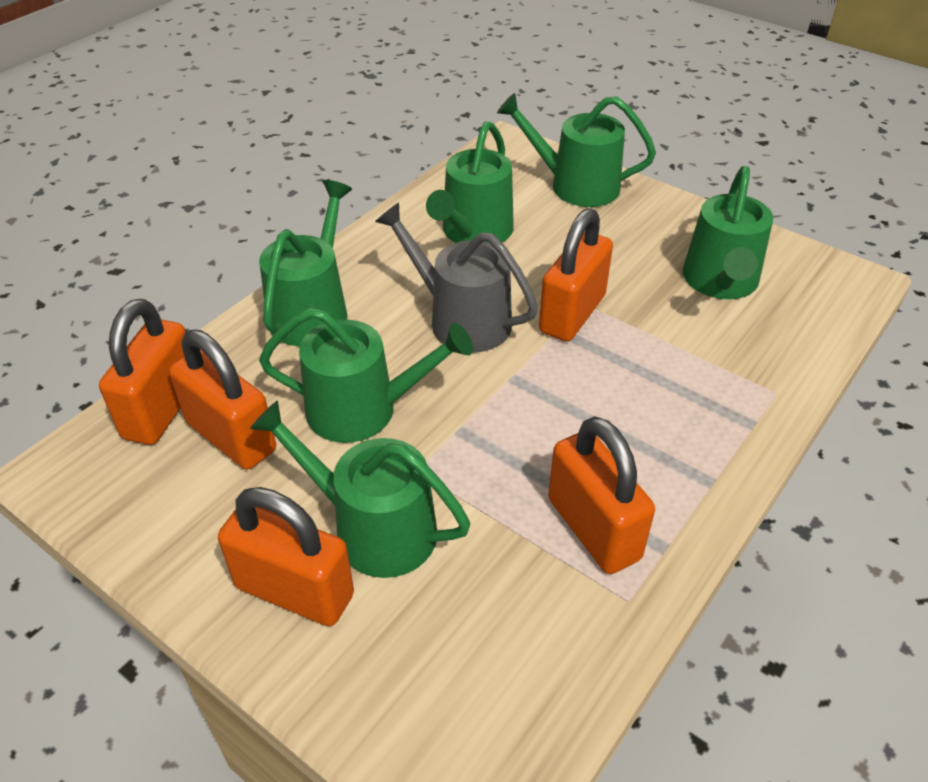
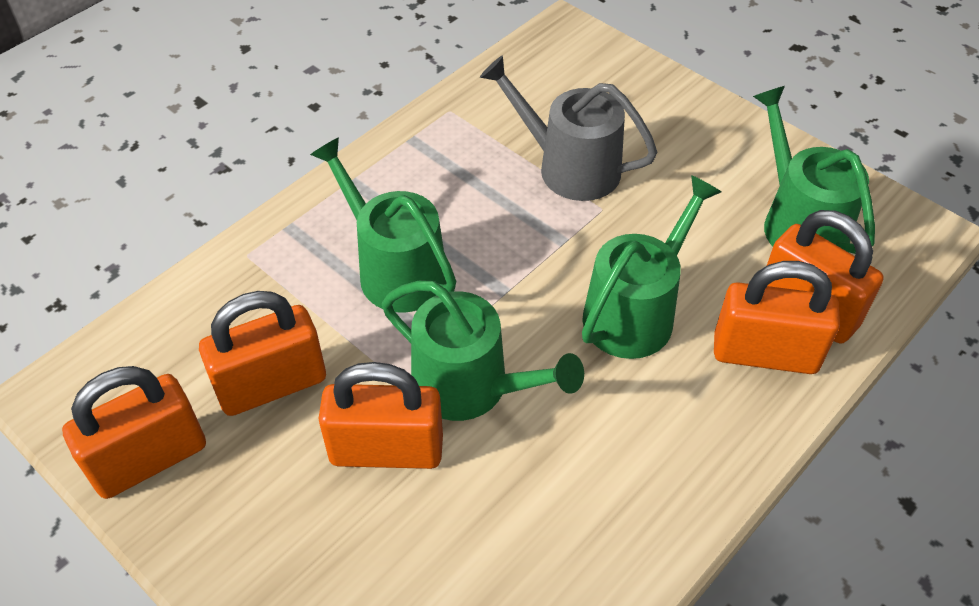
green watering can: 6 -> 4

